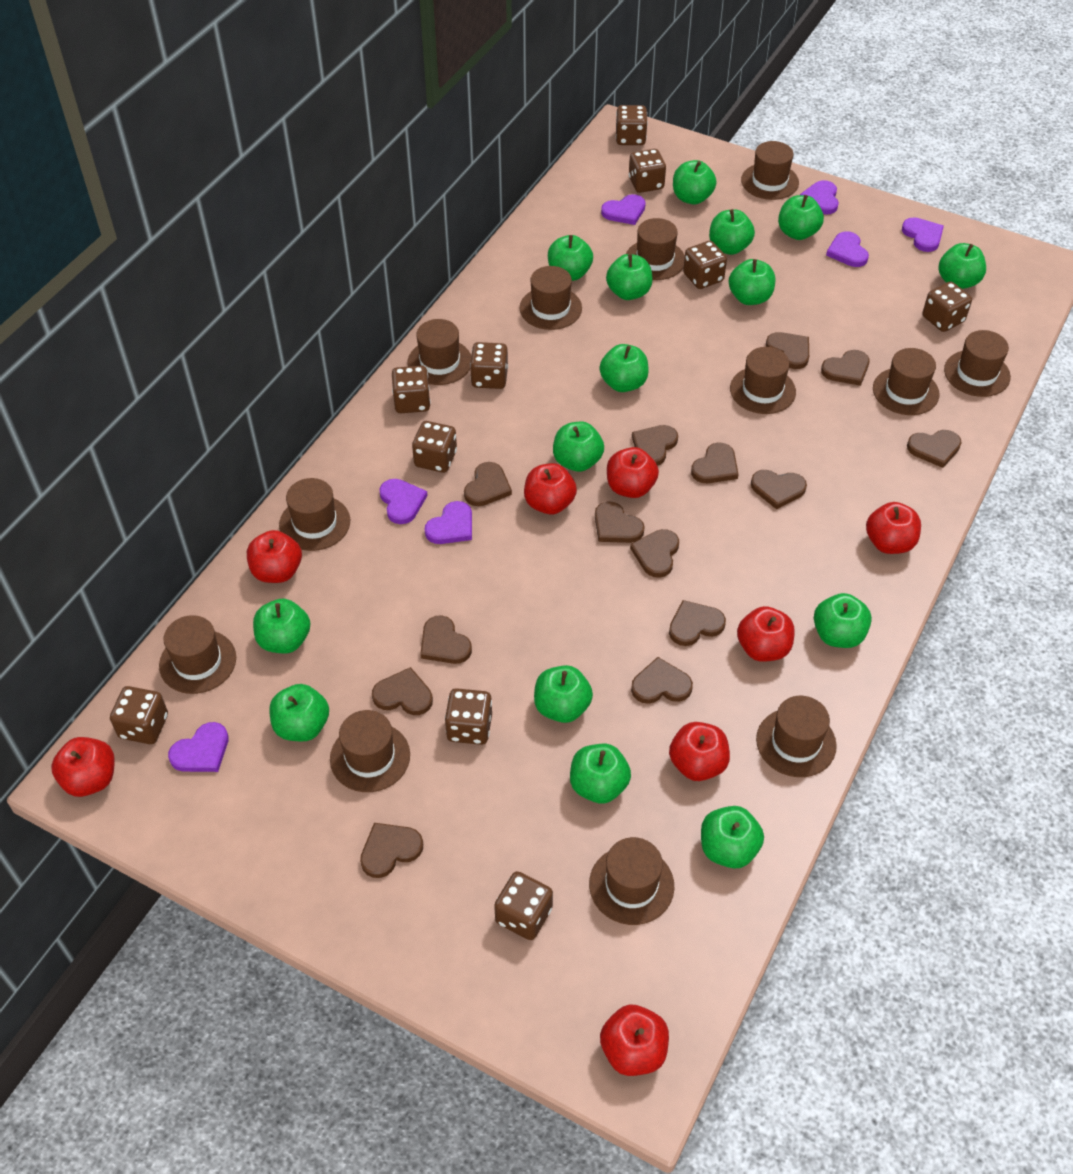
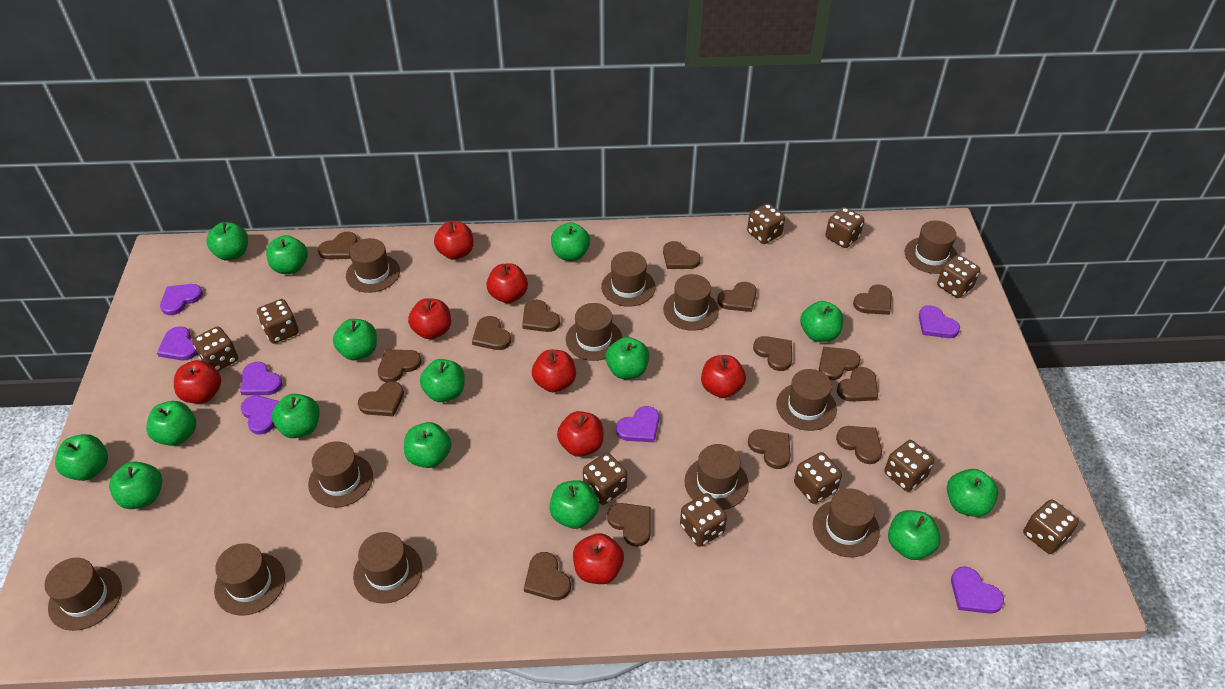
brown heart: 14 -> 15

